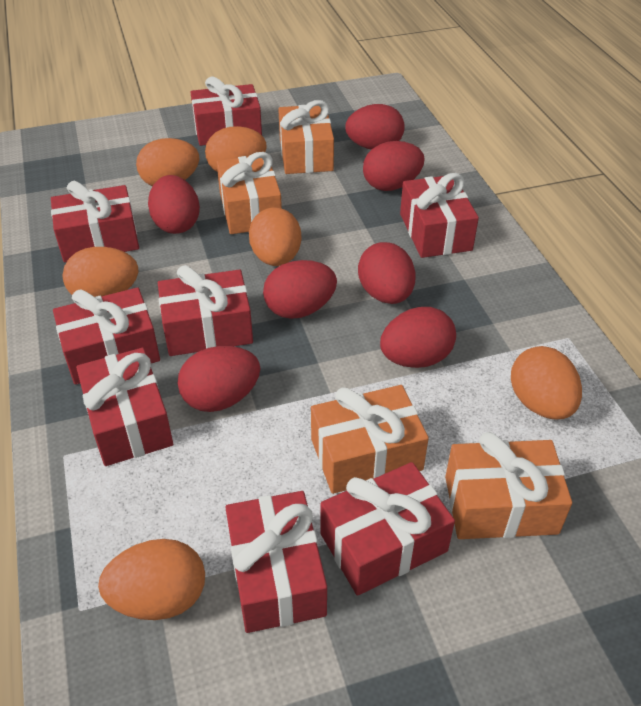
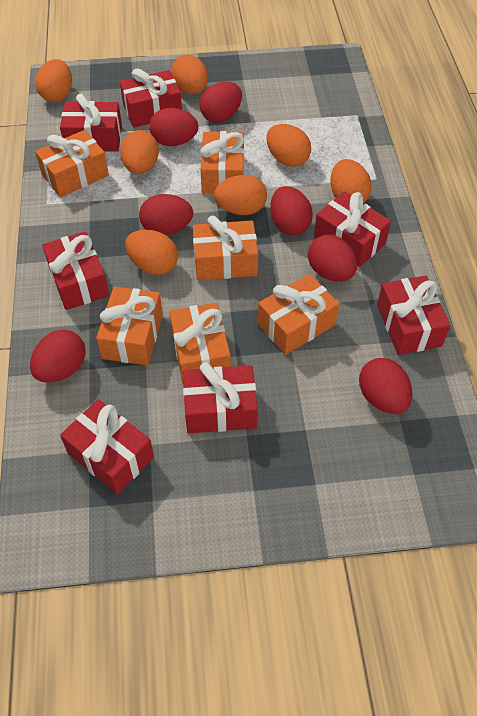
orange egg: 6 -> 7
orange gift: 4 -> 6
red gift: 8 -> 7

